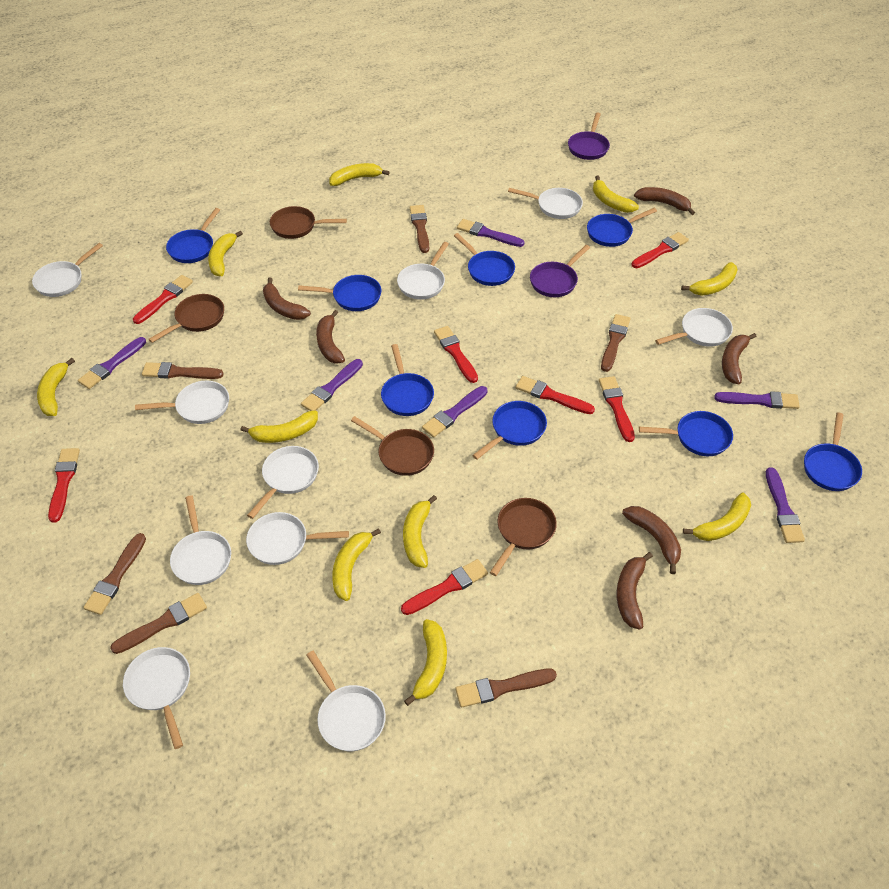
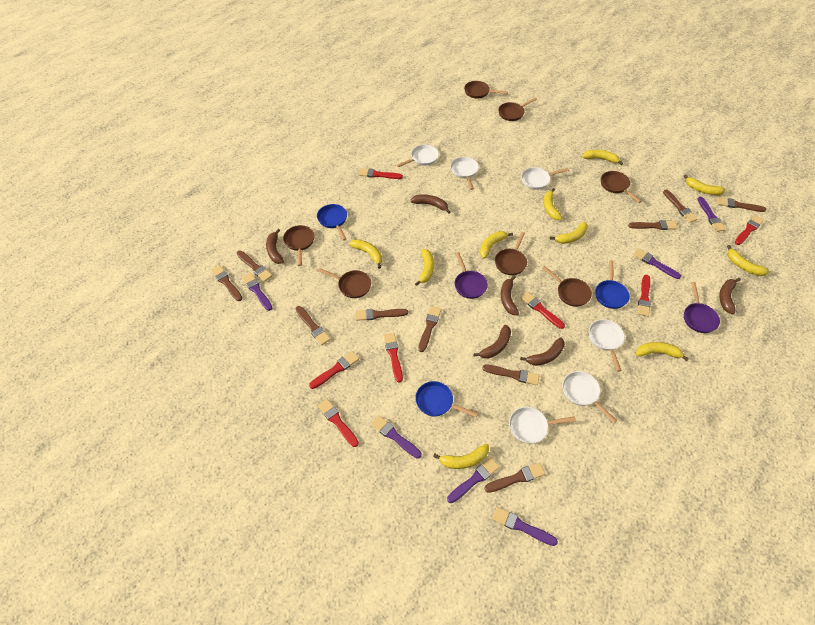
blue pan: 8 -> 3
brown brush: 6 -> 10
brown pan: 4 -> 7
white pan: 10 -> 6

